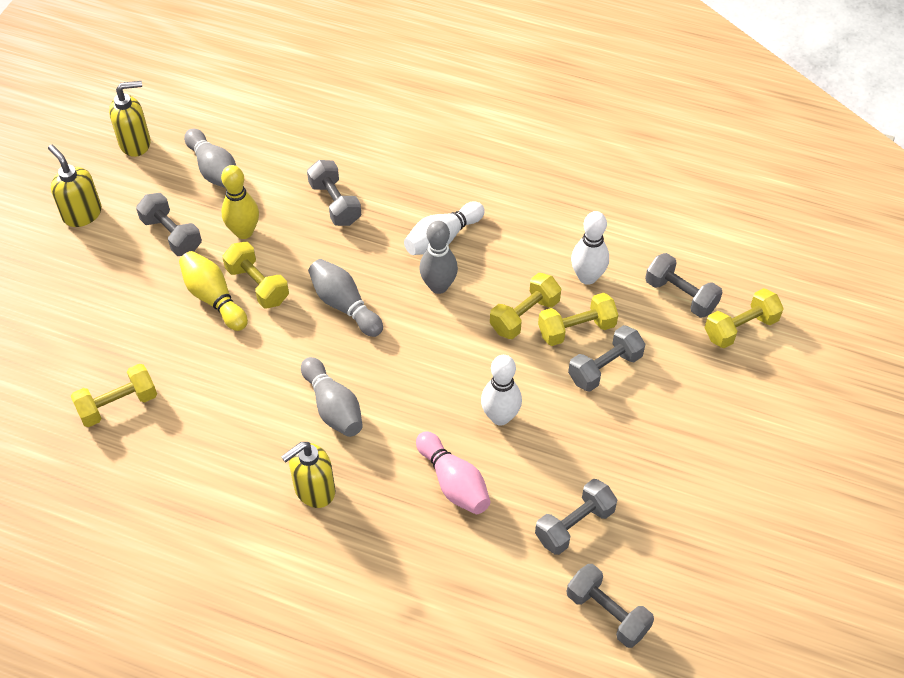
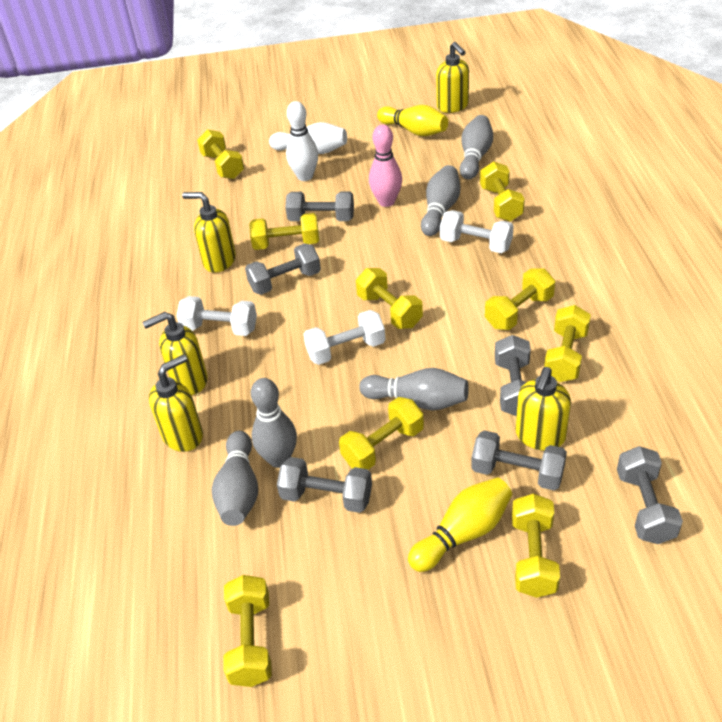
grey bowling pin: 4 -> 5
white bowling pin: 3 -> 2
white dumbbell: 0 -> 3
yellow dumbbell: 5 -> 9
yellow soap dispenser: 3 -> 5

